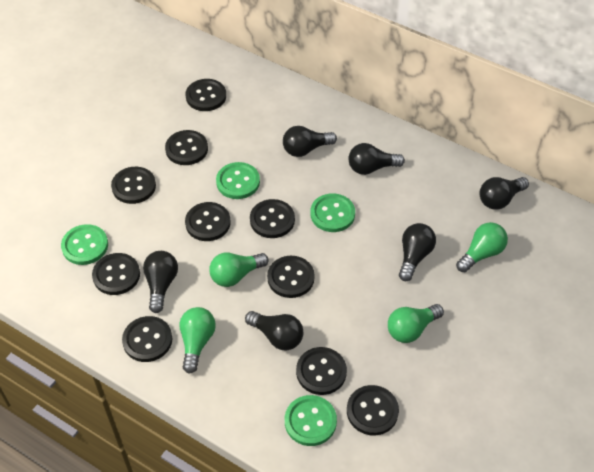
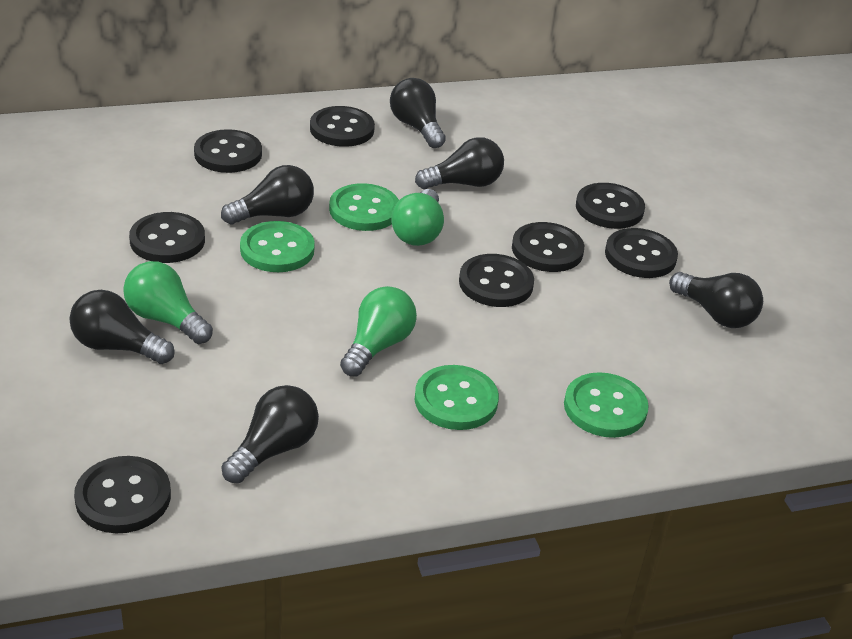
black button: 10 -> 8
green light bulb: 4 -> 3

